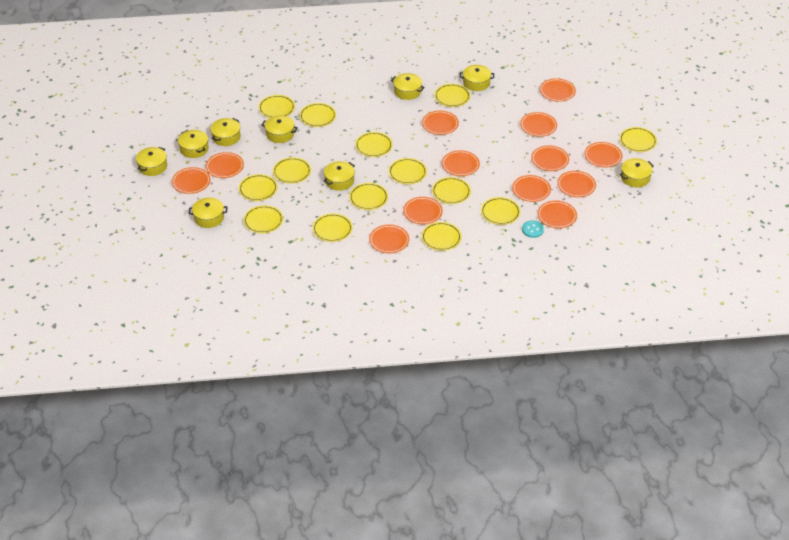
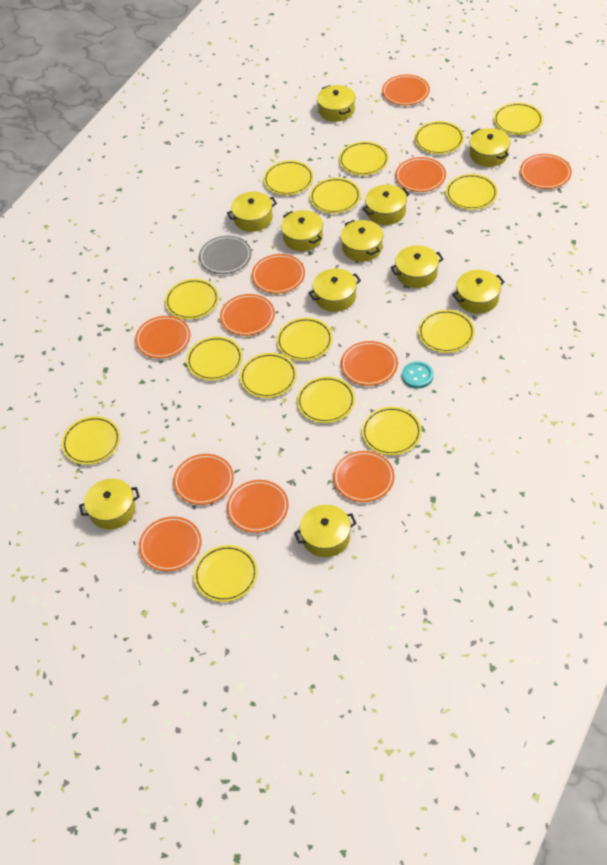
grey plate: 0 -> 1
orange plate: 13 -> 11
yellow plate: 14 -> 15
yellow pot: 9 -> 11

